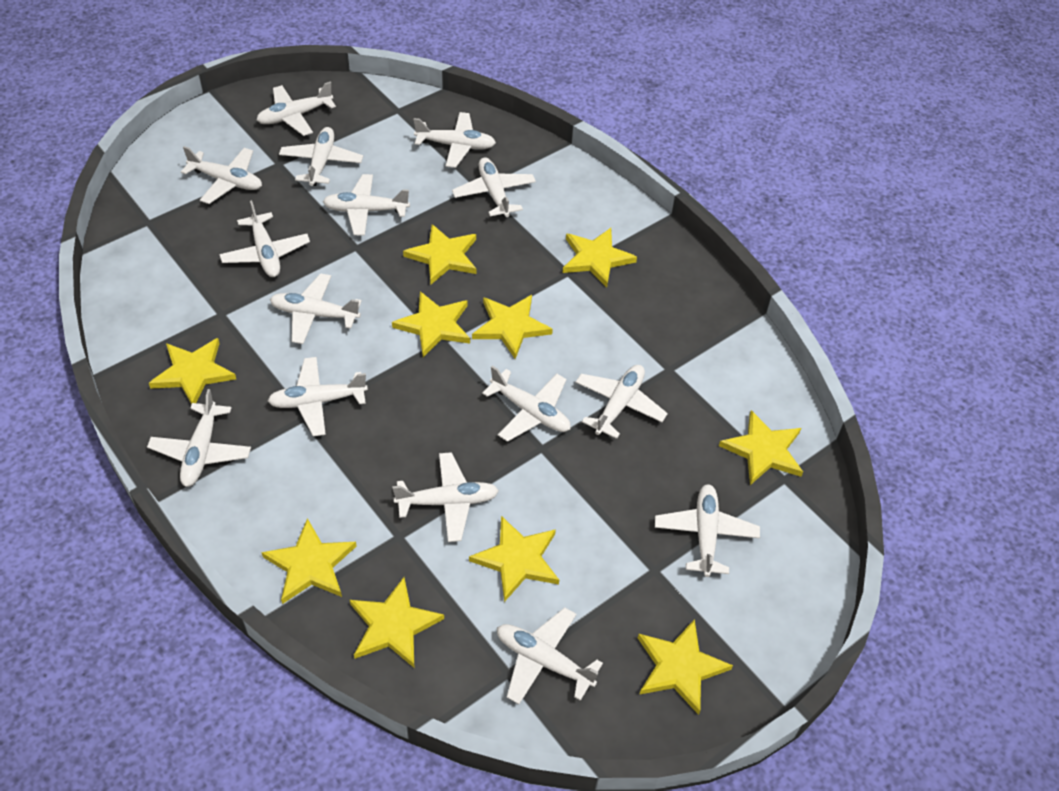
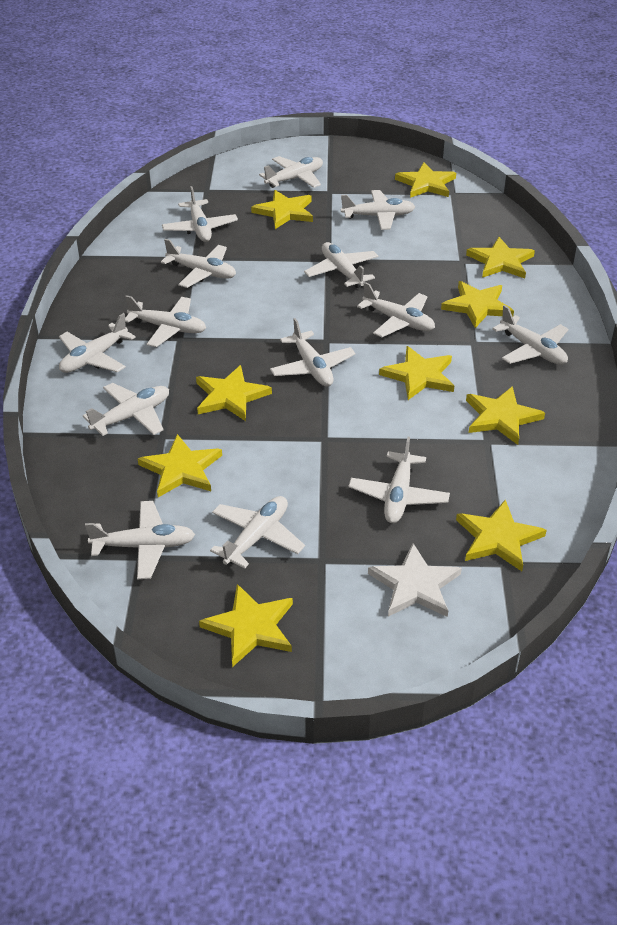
white plane: 15 -> 14
white star: 0 -> 1

